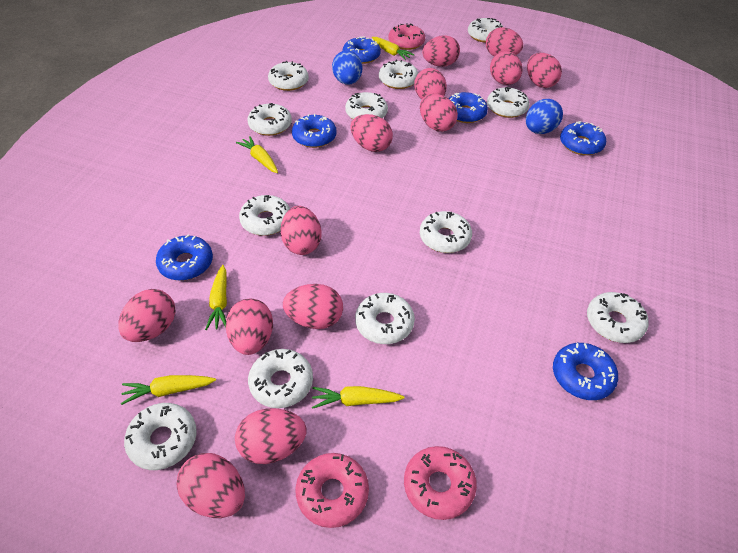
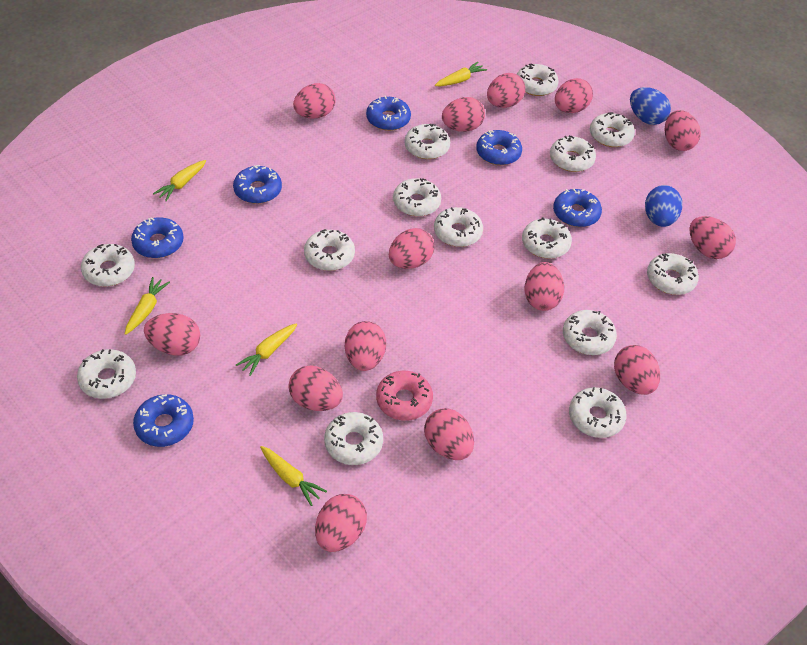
pink donut: 3 -> 1
pink egg: 13 -> 14
white donut: 12 -> 14

